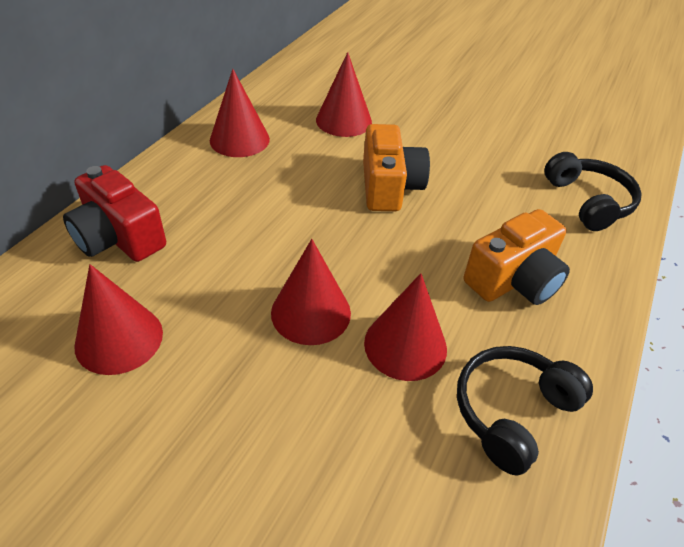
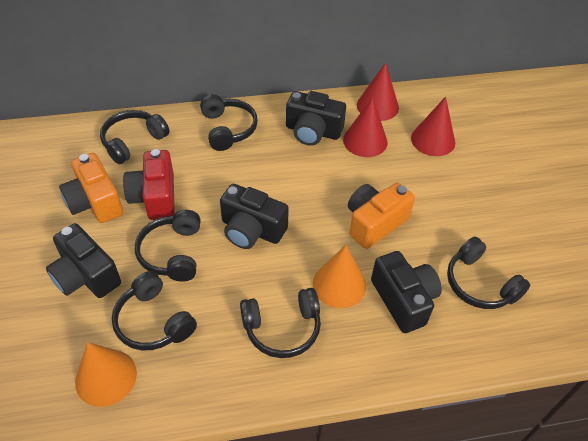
black camera: 0 -> 4
black headphones: 2 -> 6
orange cone: 0 -> 2
red cone: 5 -> 3

